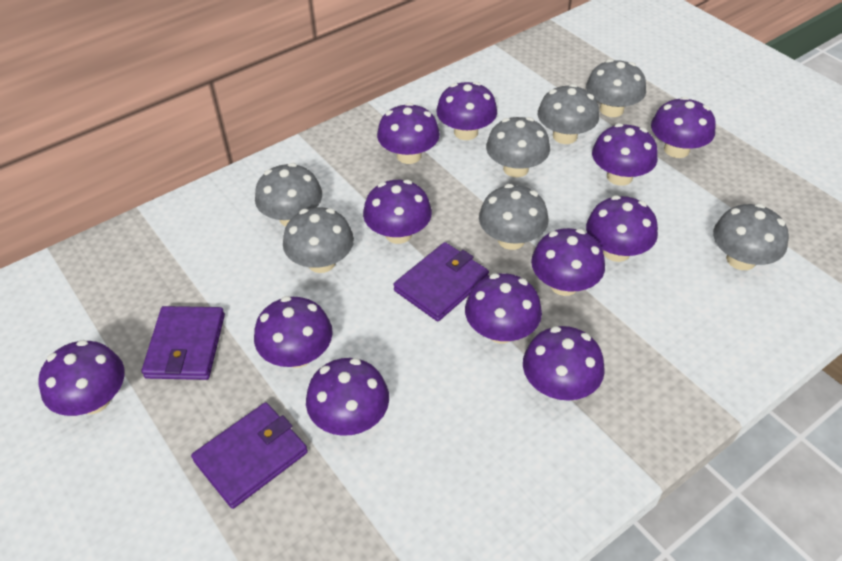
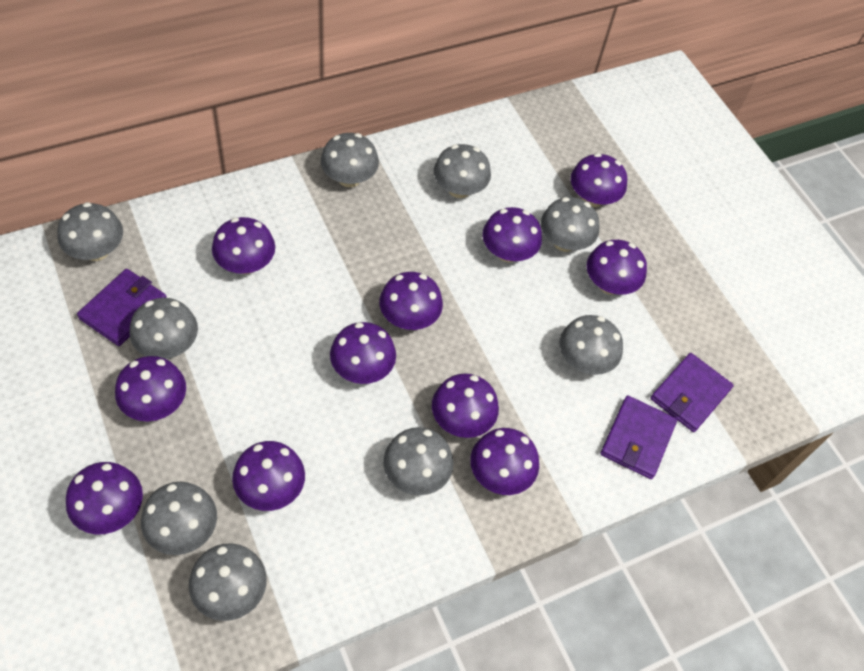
grey mushroom: 7 -> 9
purple mushroom: 12 -> 11

